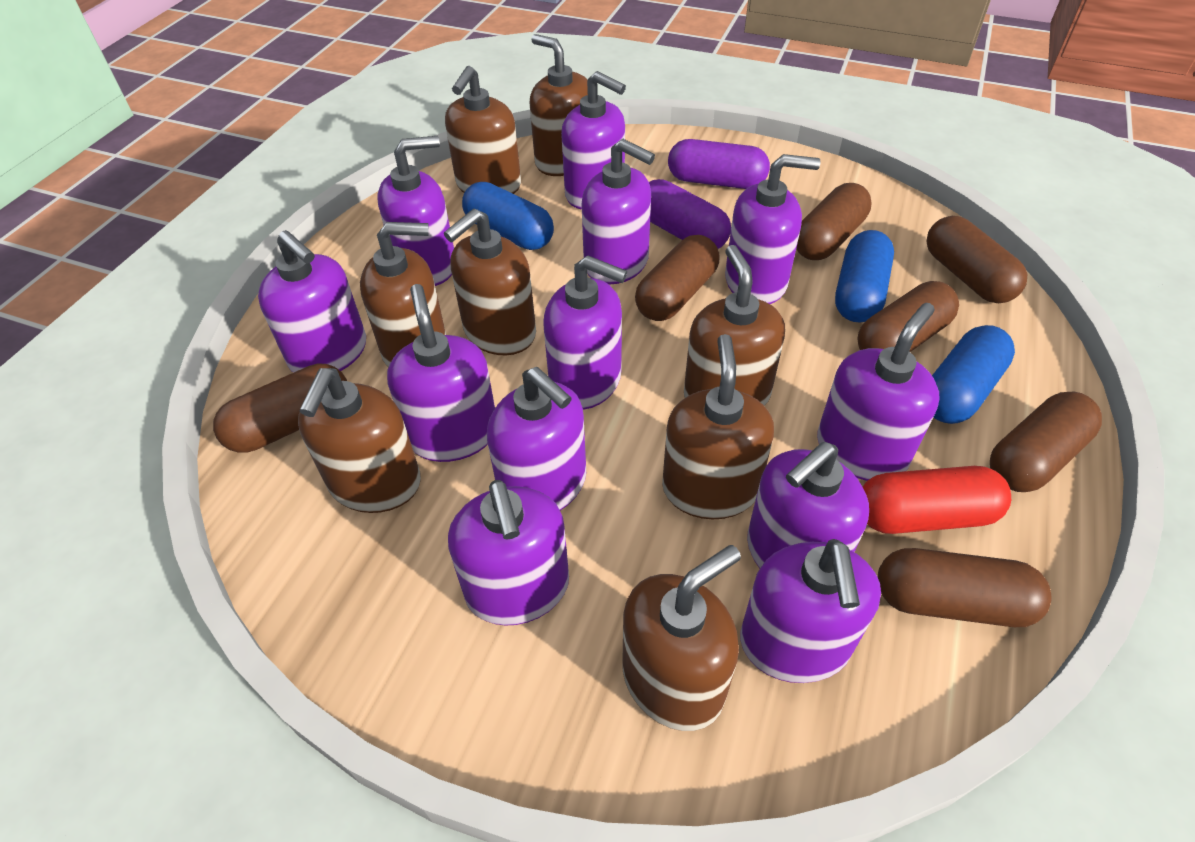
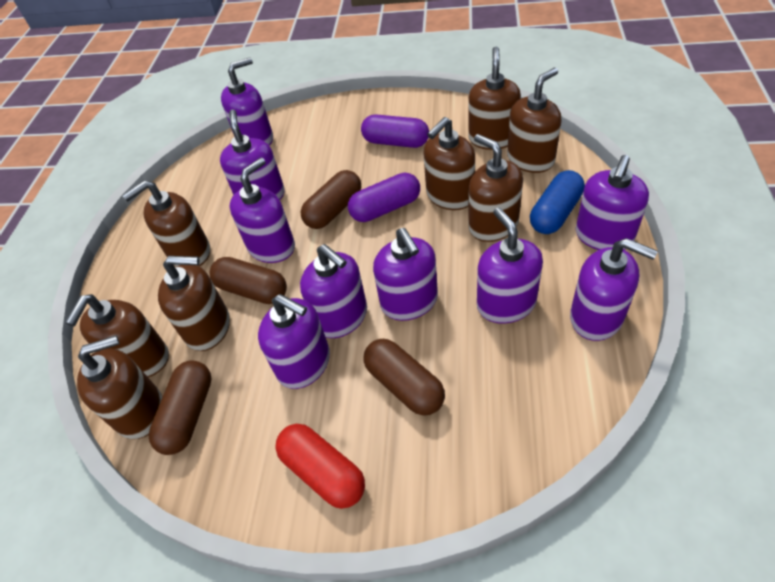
blue capsule: 3 -> 1
brown capsule: 7 -> 4
purple soap dispenser: 12 -> 9

